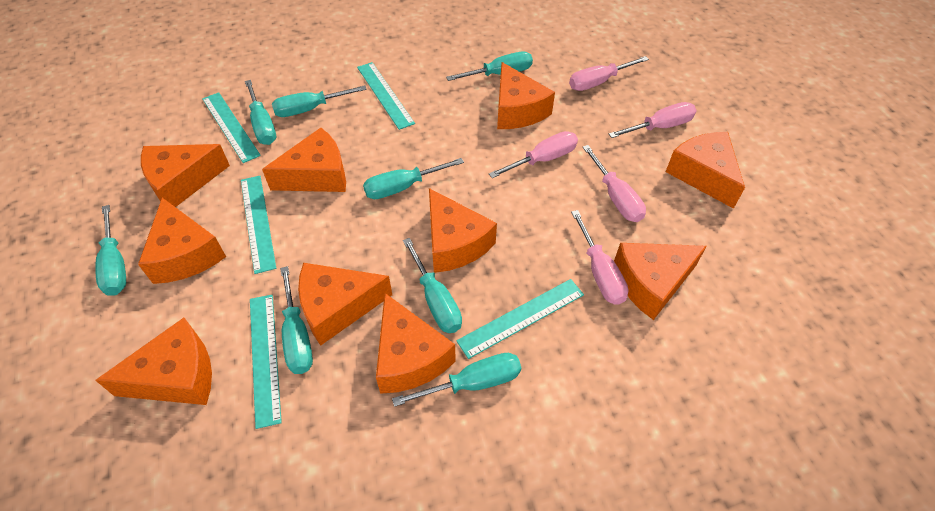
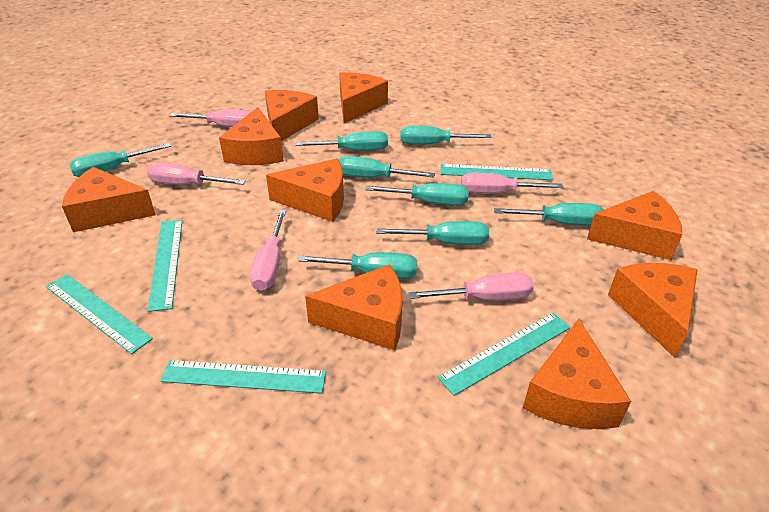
orange cheese: 10 -> 9

